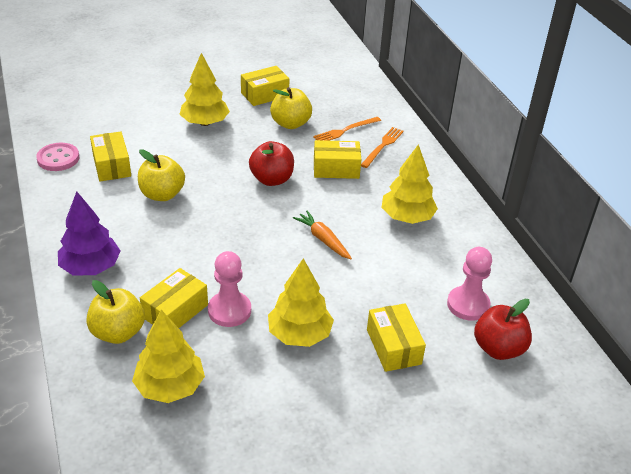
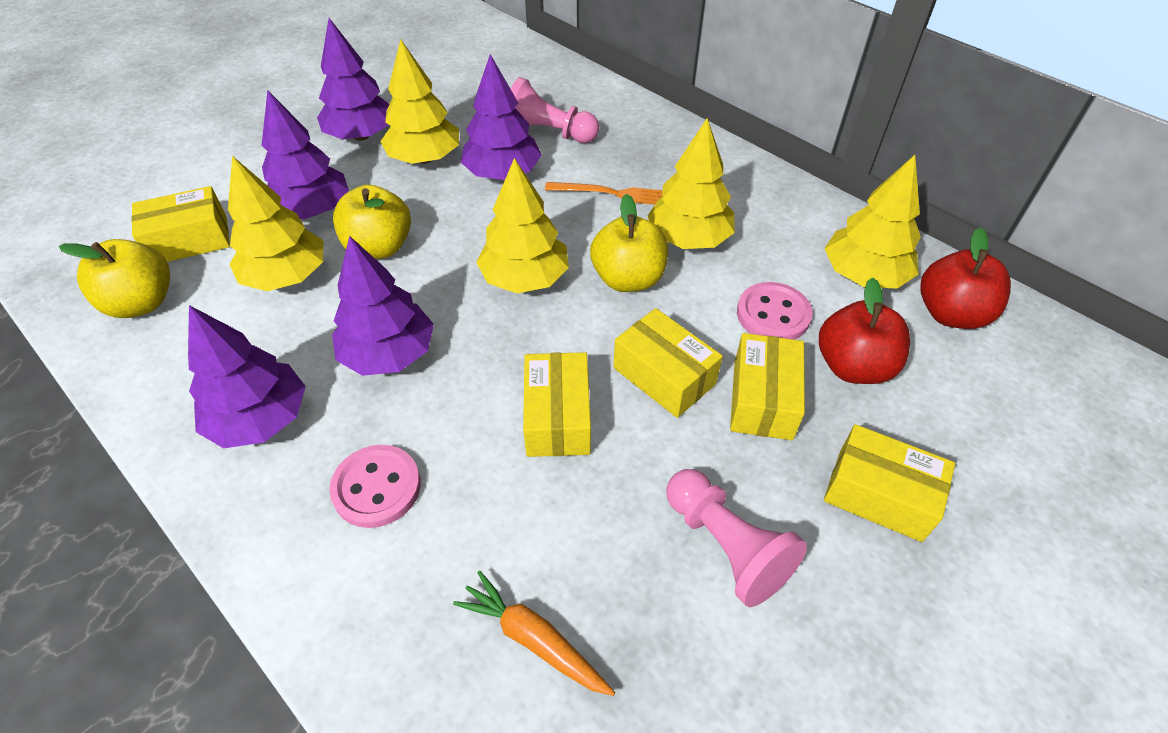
orange fork: 2 -> 1
pink button: 1 -> 2
purple tree: 1 -> 5
yellow tree: 4 -> 5

